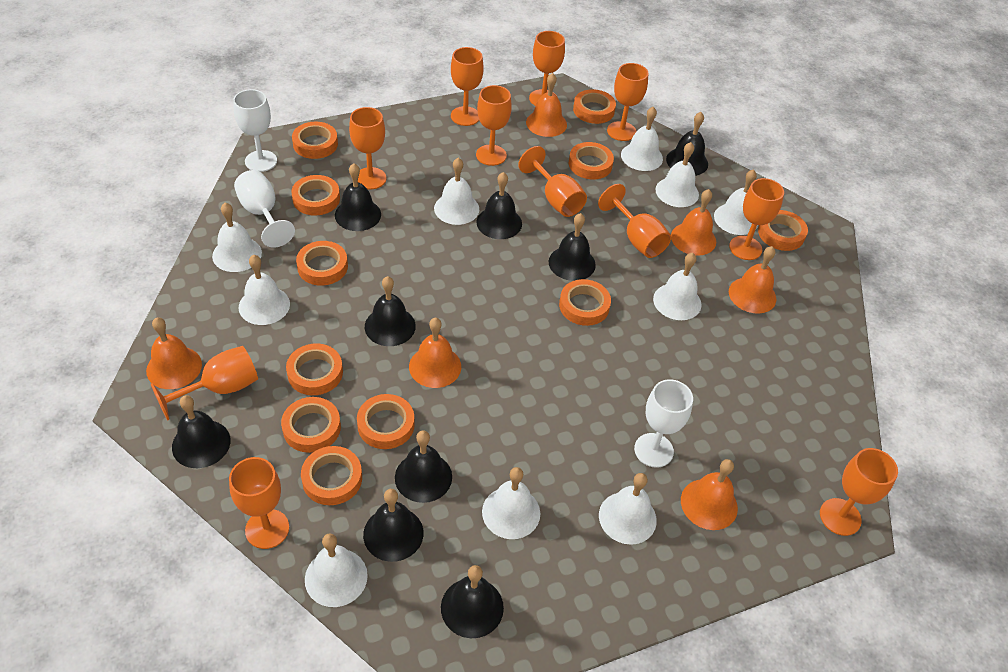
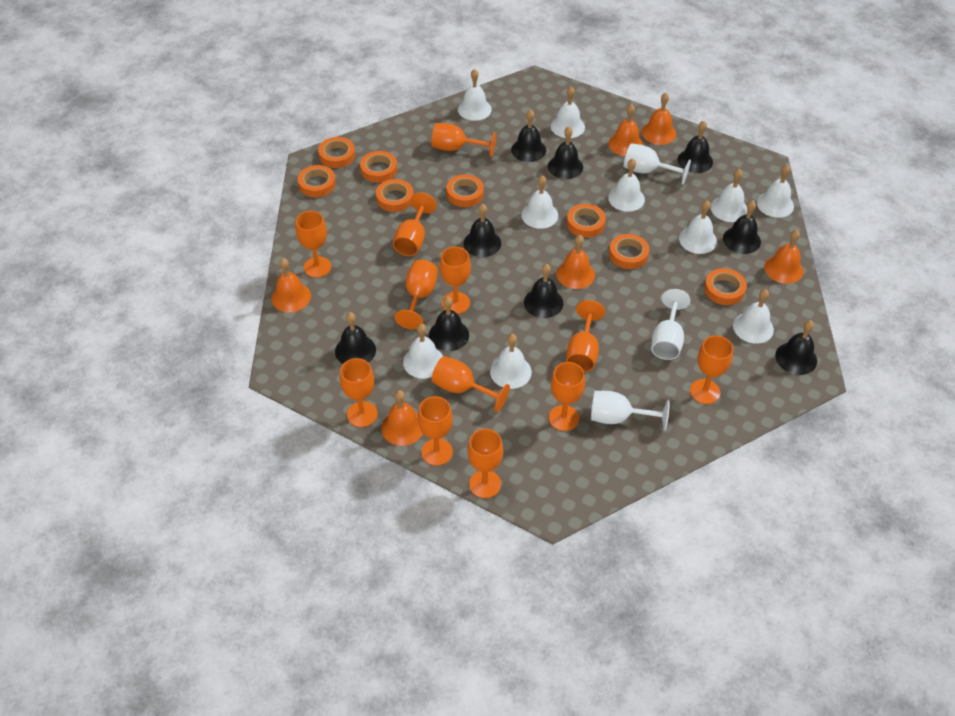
orange goblet: 11 -> 12
orange tape: 11 -> 8

